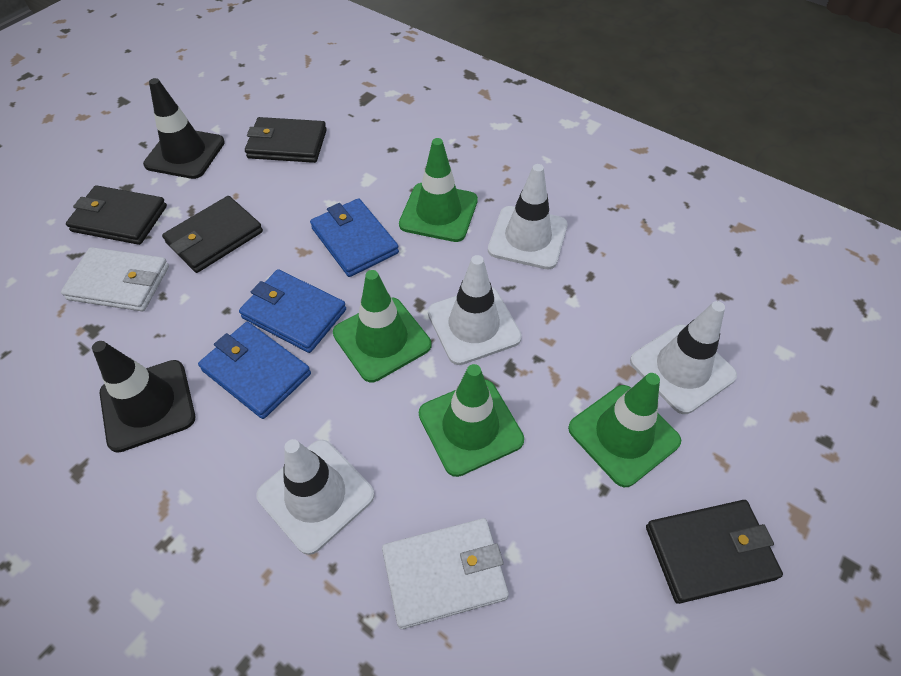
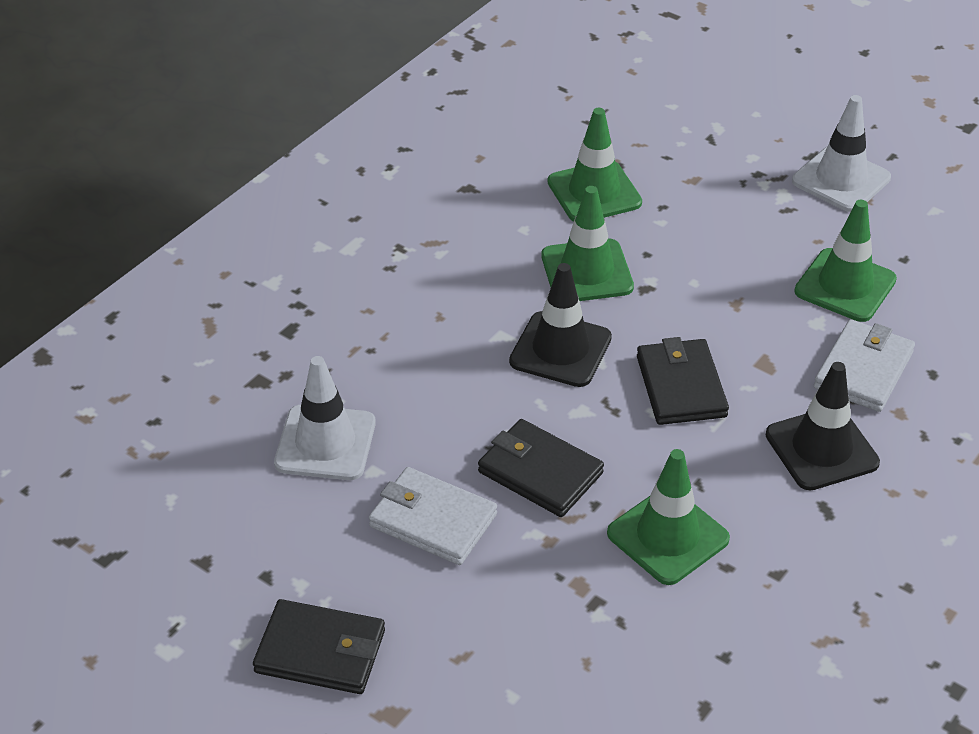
black wallet: 4 -> 3
blue wallet: 3 -> 0
white traffic cone: 4 -> 2

